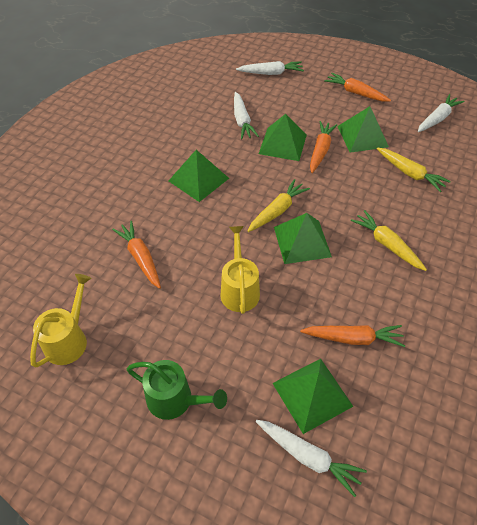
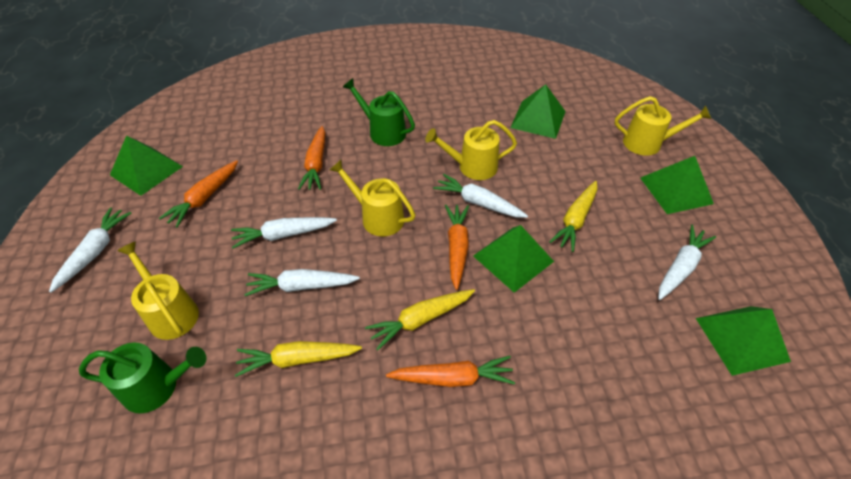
green watering can: 1 -> 2
white carrot: 4 -> 5
yellow watering can: 2 -> 4

